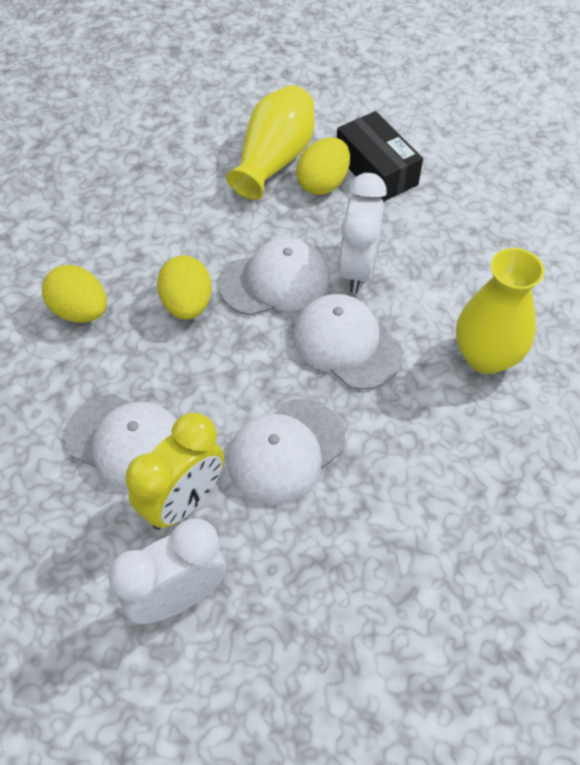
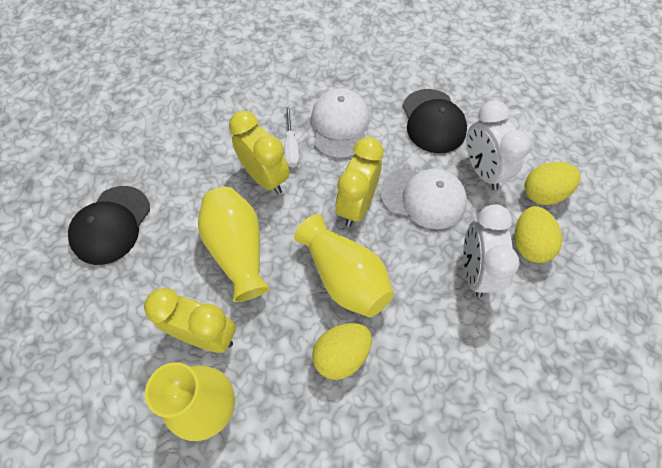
black box: 1 -> 0
black cap: 0 -> 2
white cap: 4 -> 2
white screwdriver: 0 -> 1
yellow clock: 1 -> 3
yellow vase: 2 -> 3

